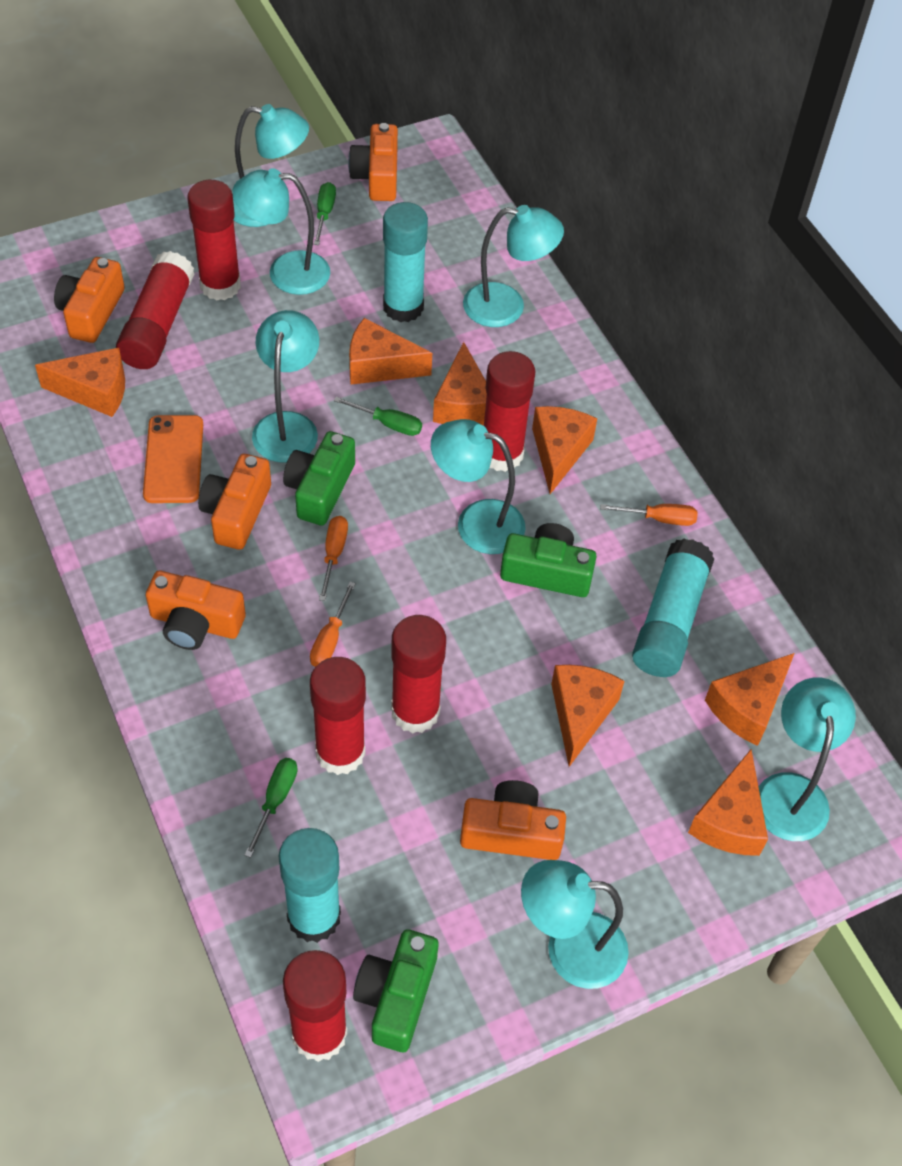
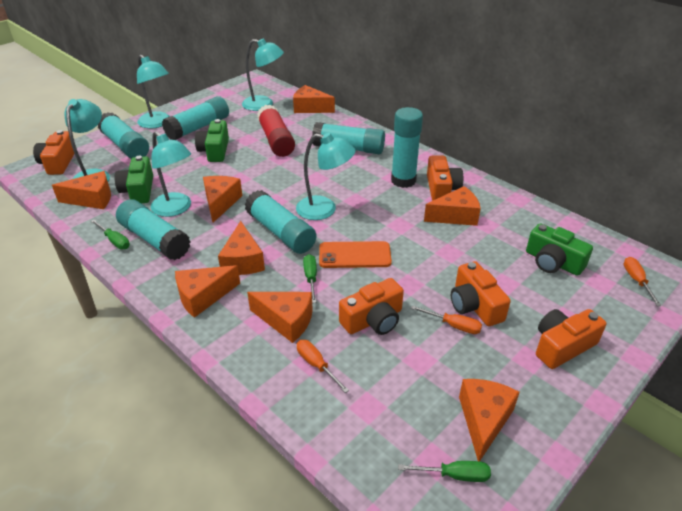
orange cheese: 7 -> 8
red glue stick: 6 -> 1
turquoise glue stick: 3 -> 6
turquoise lamp: 7 -> 5

